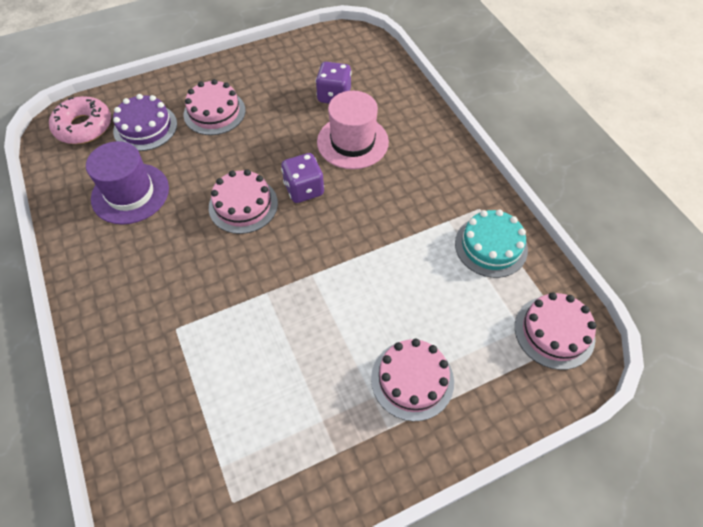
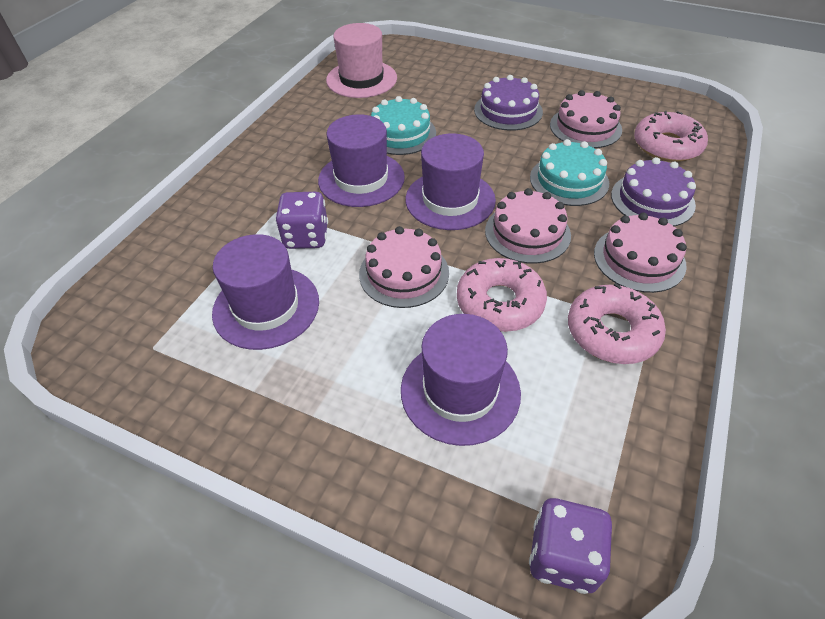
pink donut: 1 -> 3
purple cake: 1 -> 2
purple hat: 1 -> 4
turquoise cake: 1 -> 2

